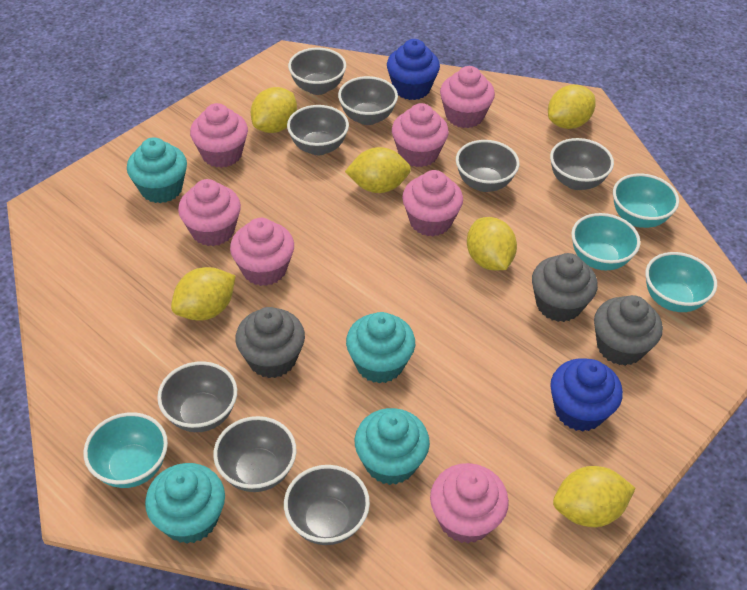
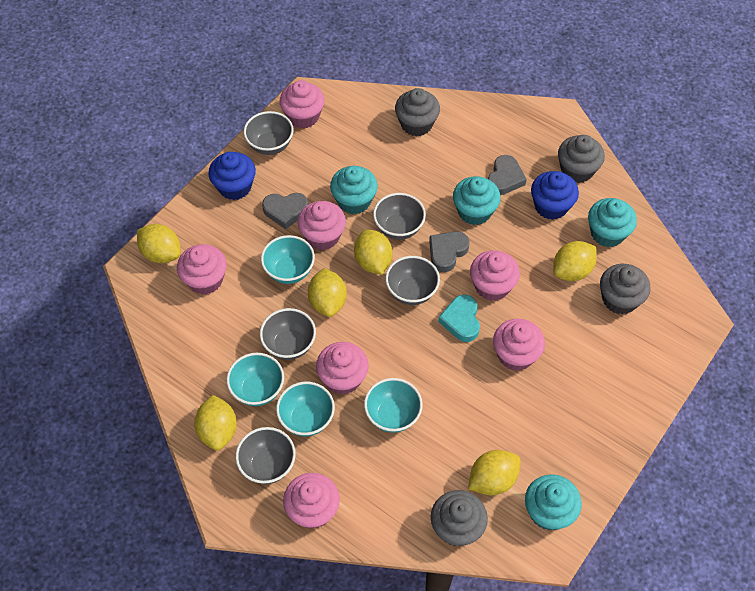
grey bowl: 8 -> 5
grey cupcake: 3 -> 4
grey heart: 0 -> 3
turquoise heart: 0 -> 1

